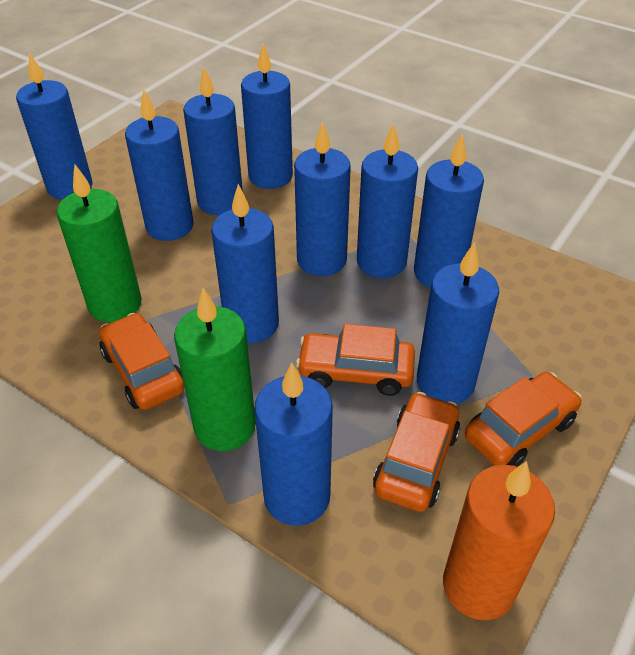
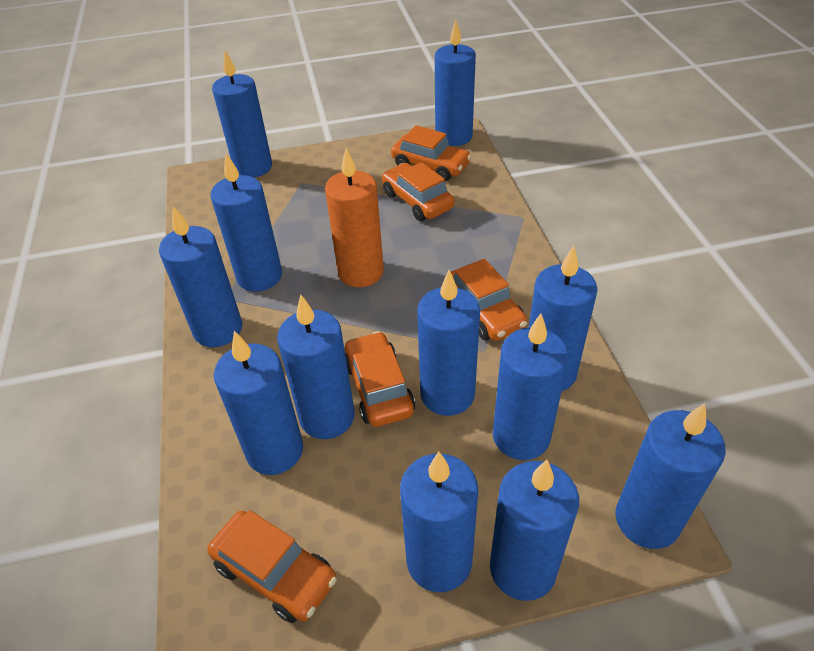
blue candle: 10 -> 12
green candle: 2 -> 0
orange car: 4 -> 5

